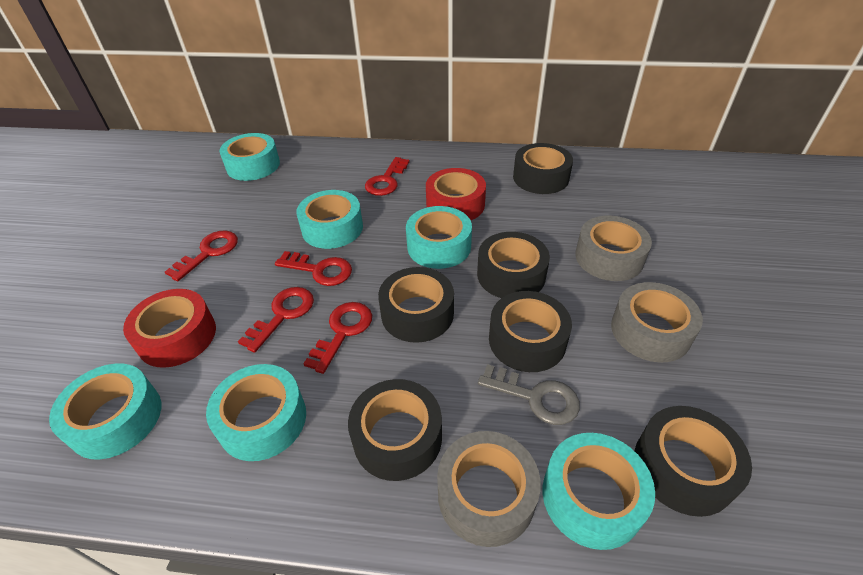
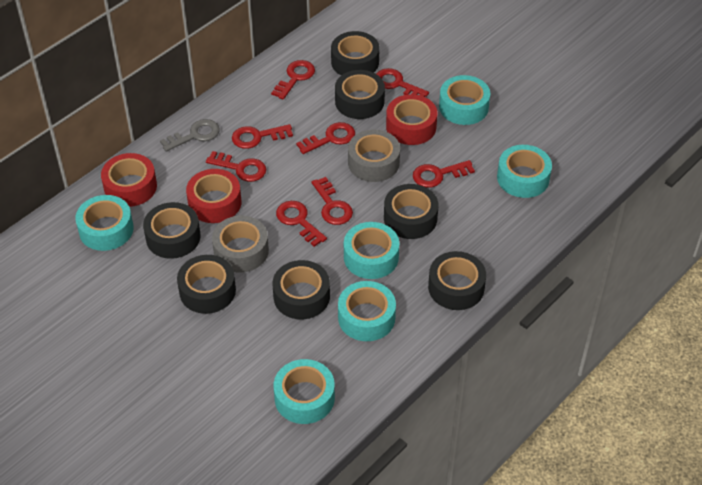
black tape: 6 -> 7
grey tape: 3 -> 2
red key: 5 -> 8
red tape: 2 -> 3

